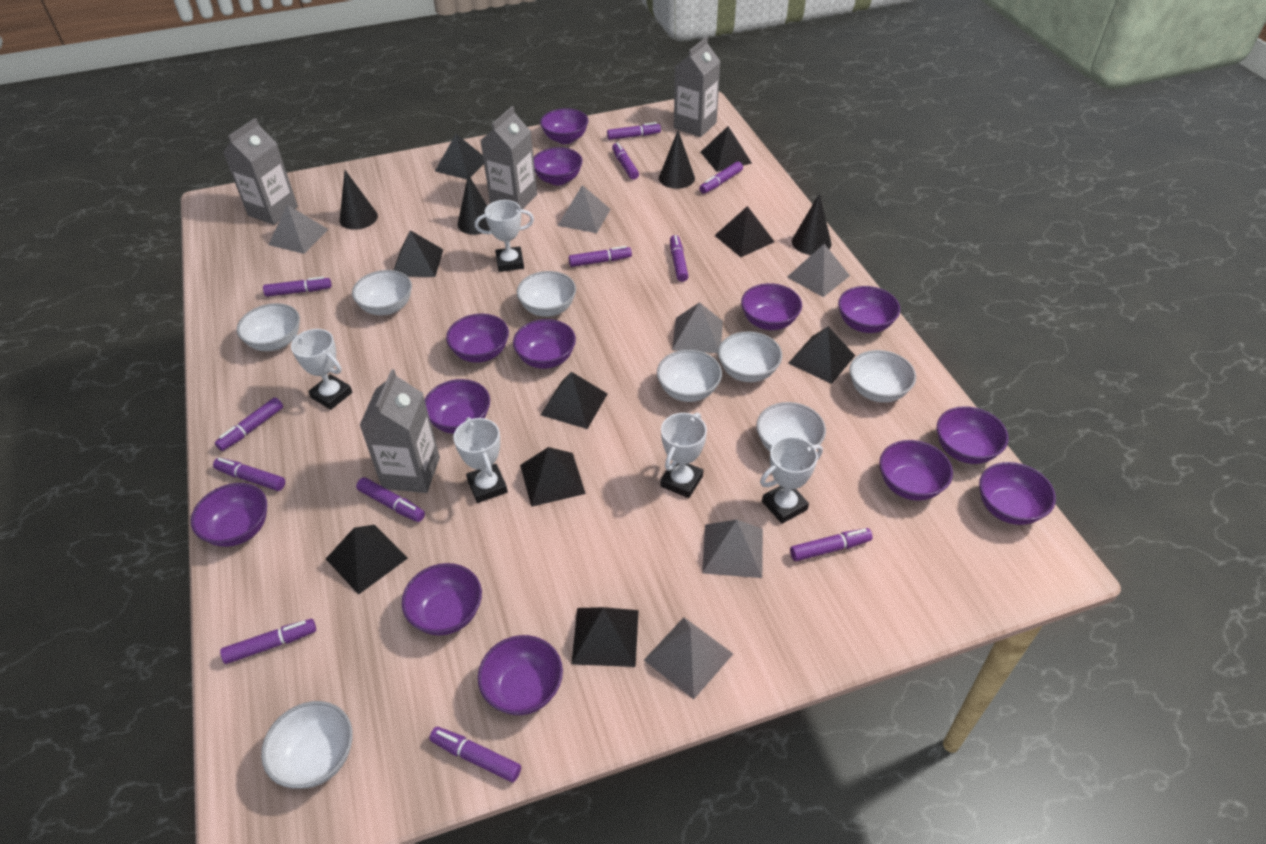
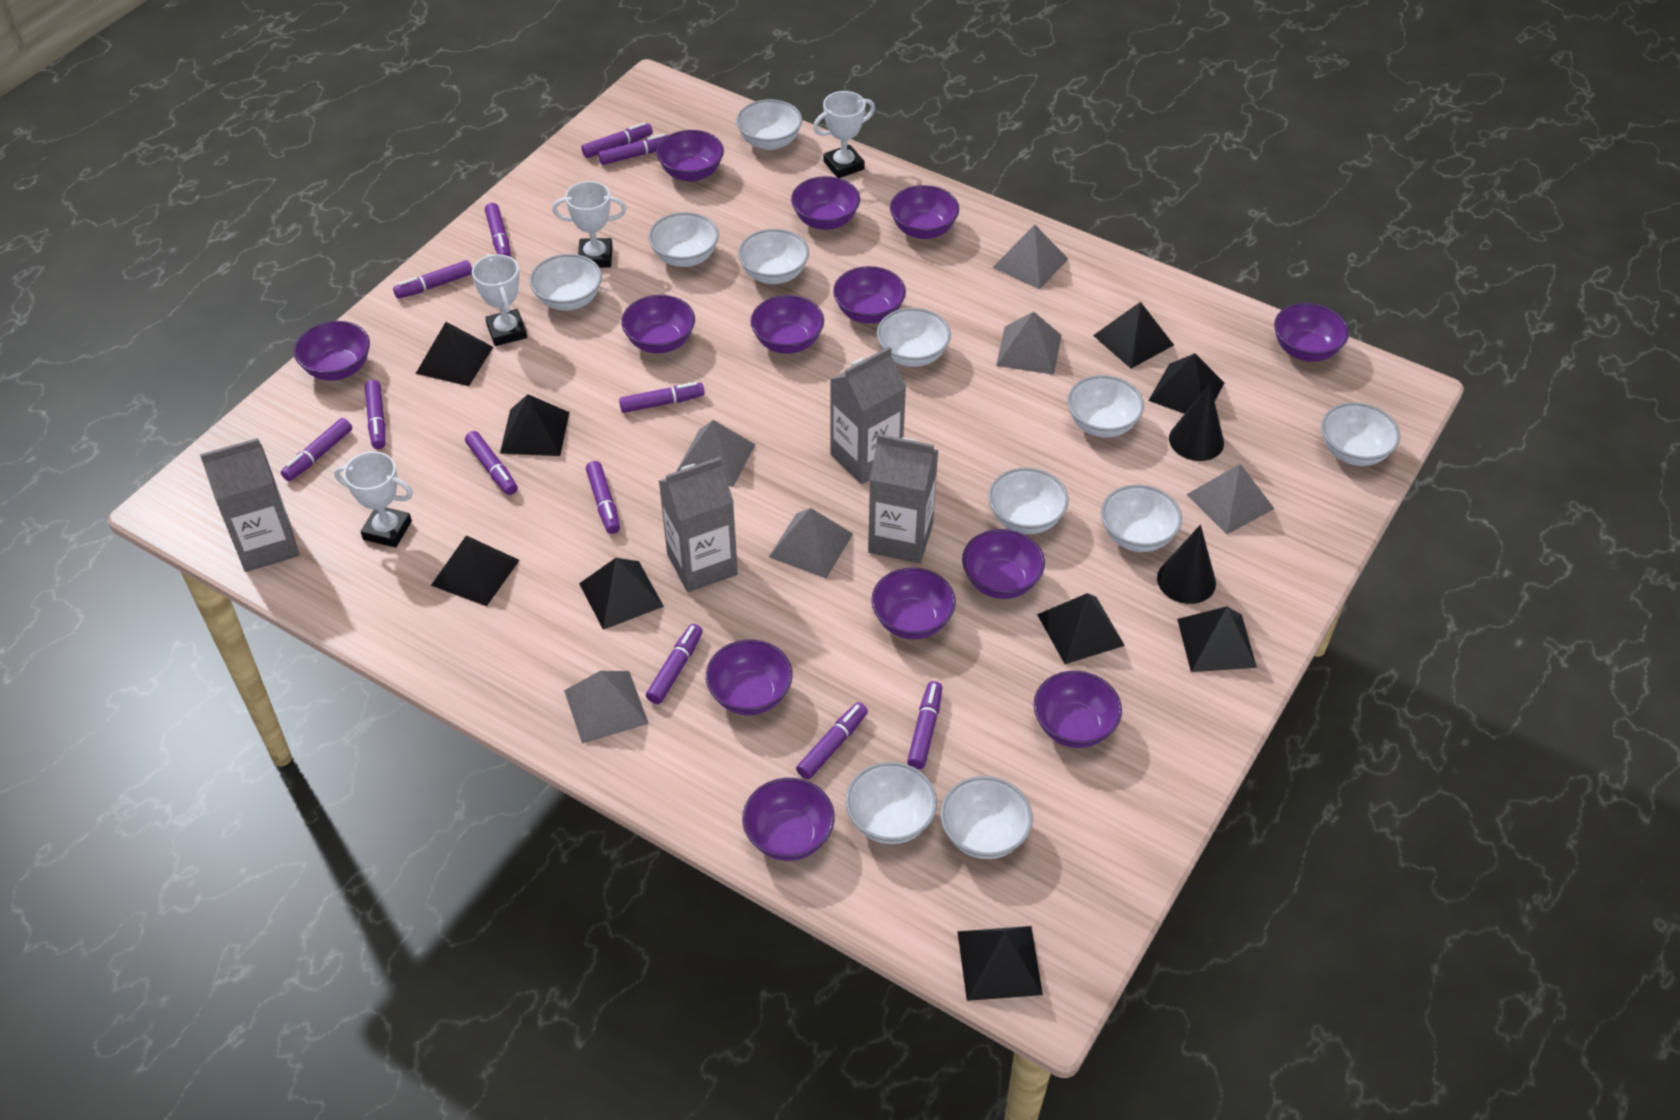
black cone: 4 -> 2
white bowl: 8 -> 11
white trophy: 5 -> 4

